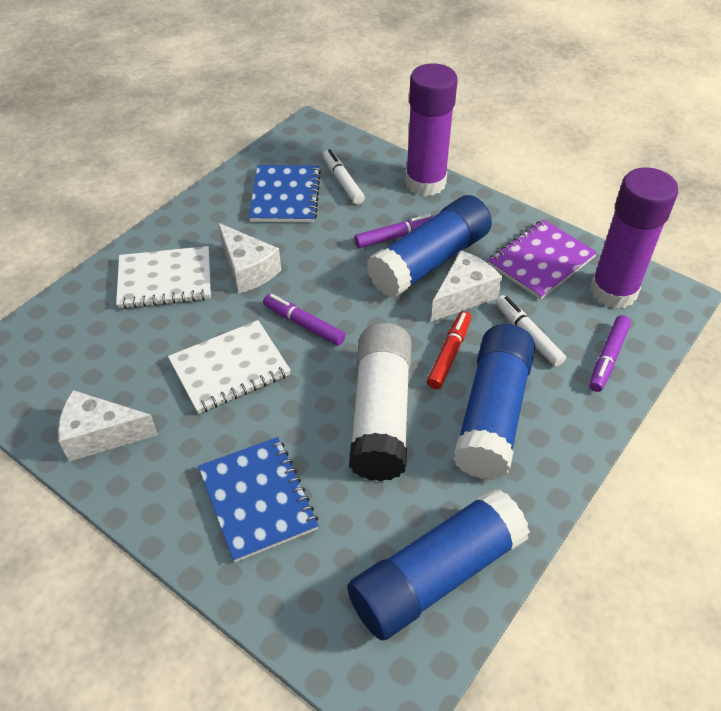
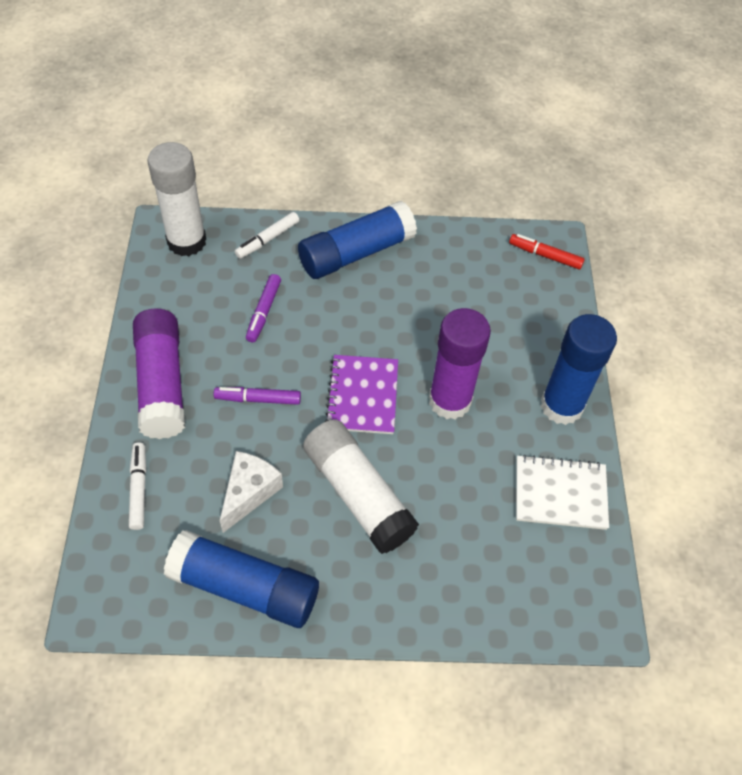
blue notebook: 2 -> 0
purple marker: 3 -> 2
white cheese: 3 -> 1
white glue stick: 1 -> 2
white notebook: 2 -> 1

